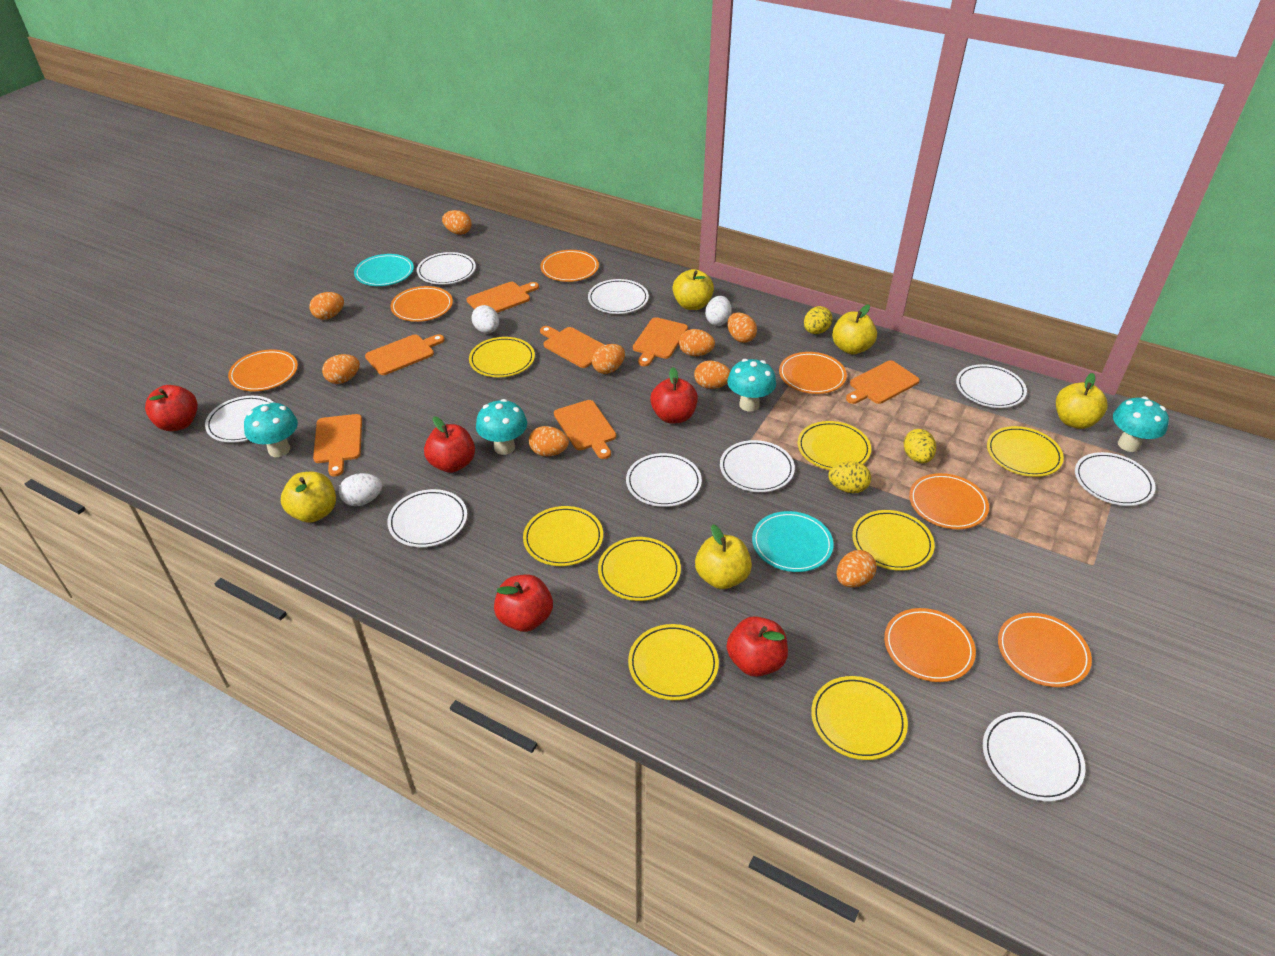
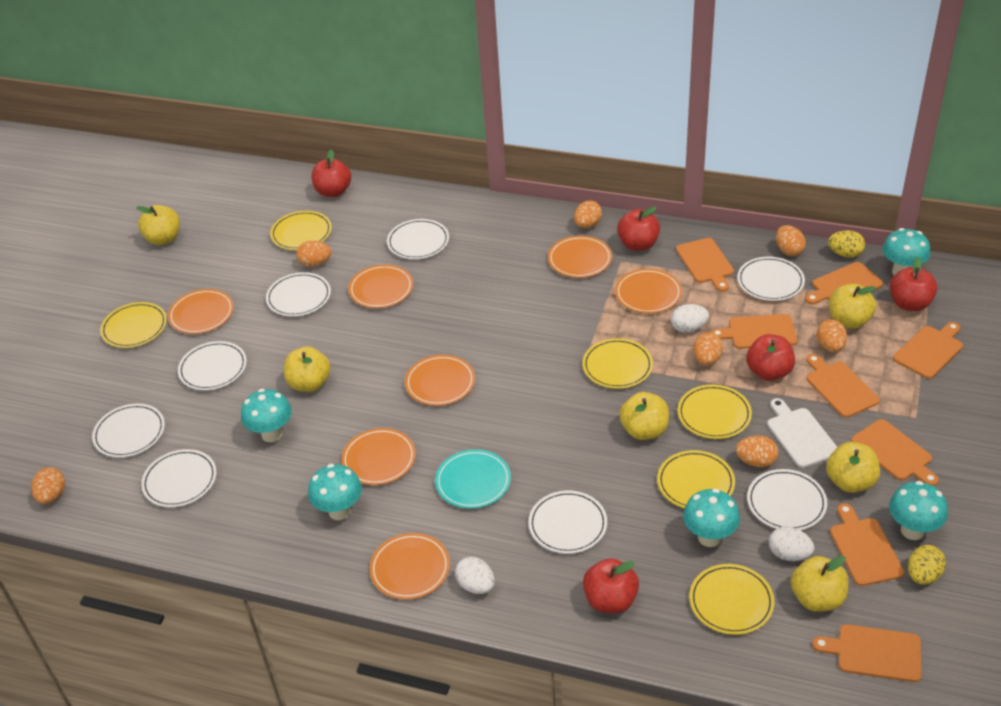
orange cutting board: 7 -> 8
orange egg: 9 -> 7
turquoise mushroom: 4 -> 5
turquoise plate: 2 -> 1
white cutting board: 0 -> 1
white plate: 9 -> 8
yellow apple: 5 -> 6
yellow egg: 3 -> 2
yellow plate: 8 -> 6

